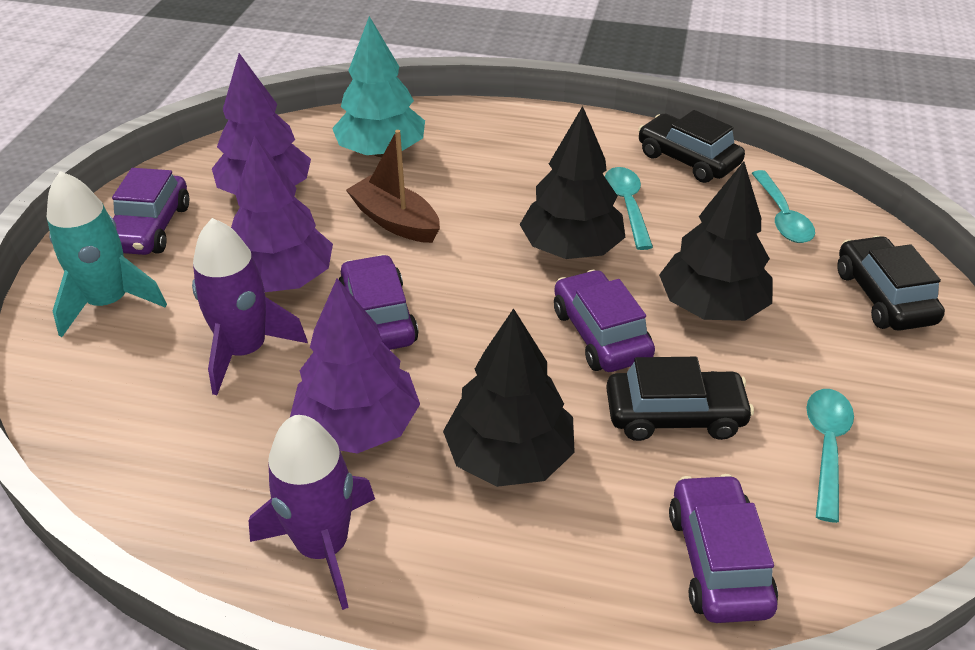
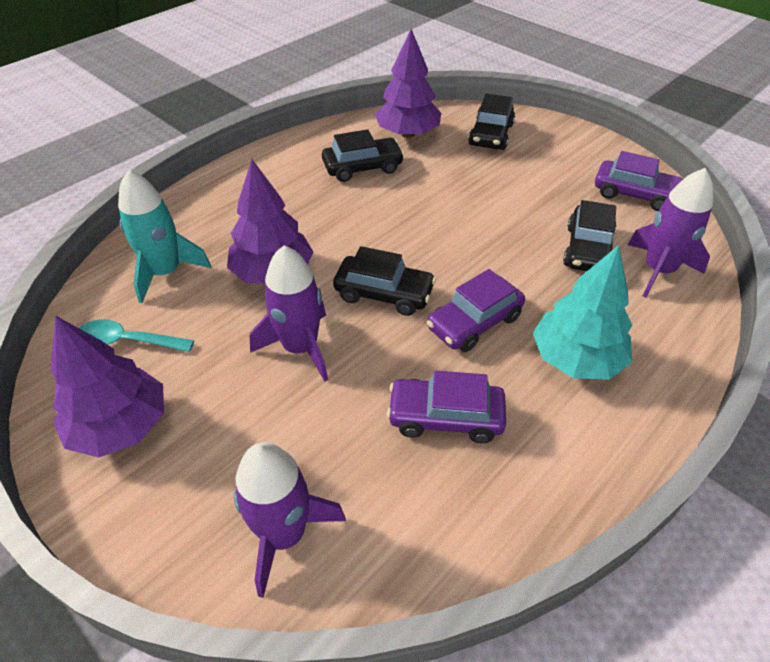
black car: 3 -> 4
black tree: 3 -> 0
brown boat: 1 -> 0
purple car: 4 -> 3
purple rocket: 2 -> 3
turquoise spoon: 3 -> 1

